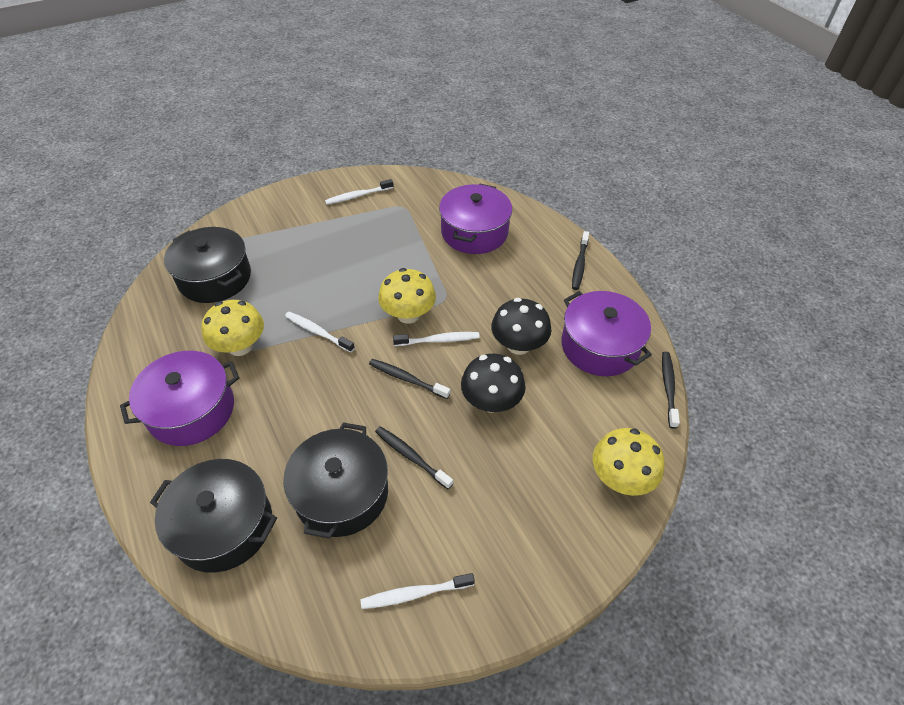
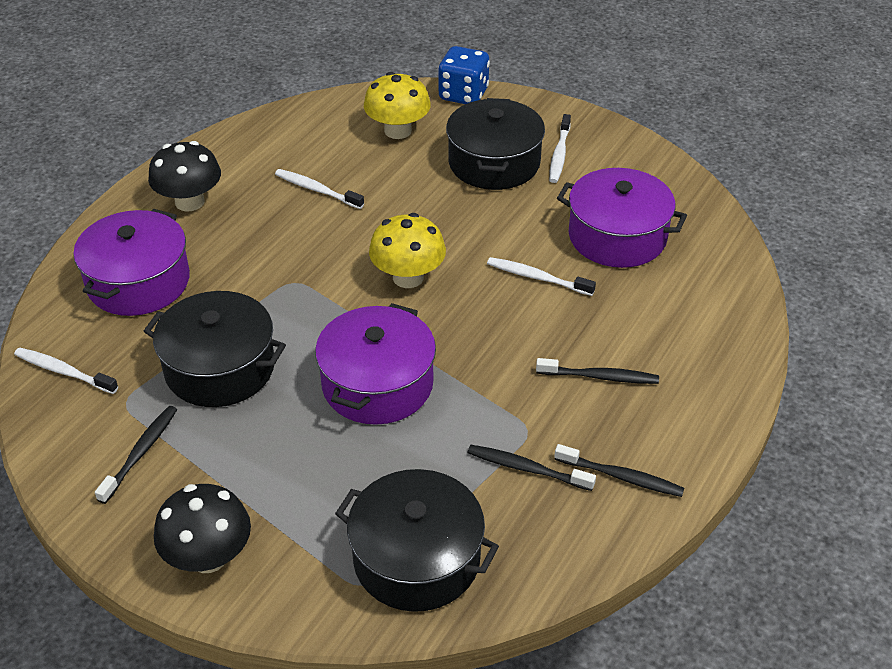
blue dice: 0 -> 1
yellow mushroom: 3 -> 2

